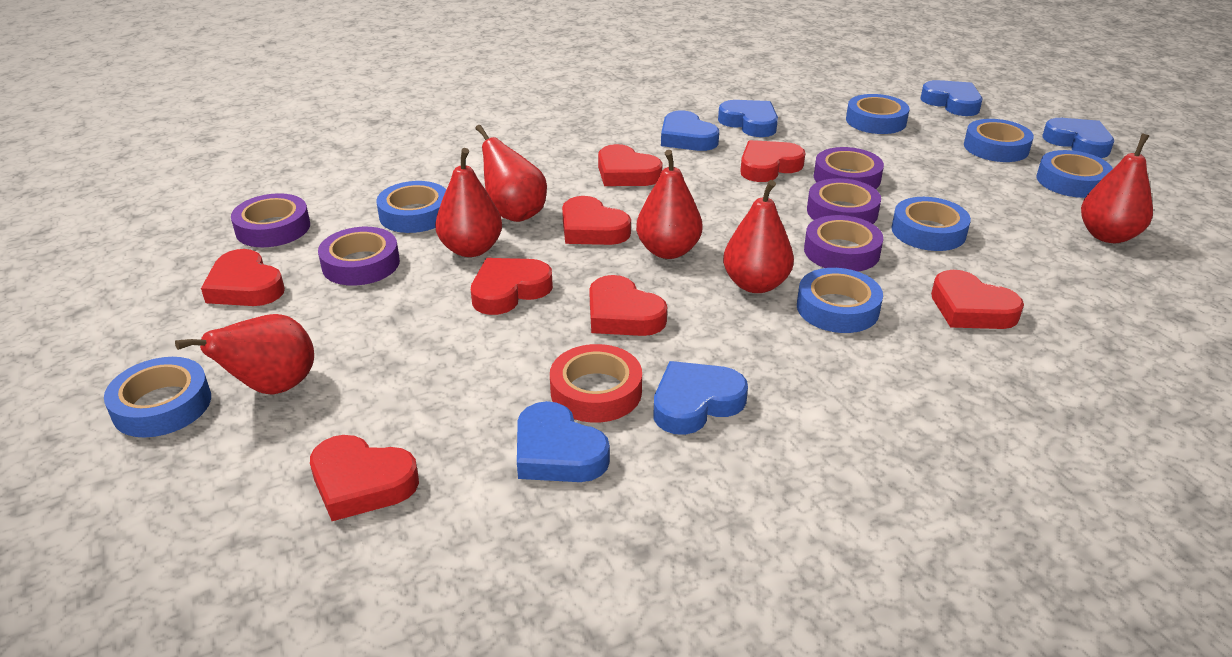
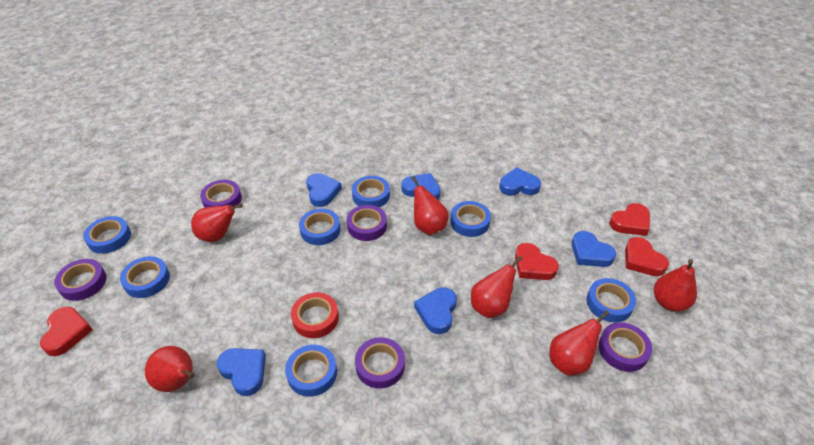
red heart: 8 -> 4

